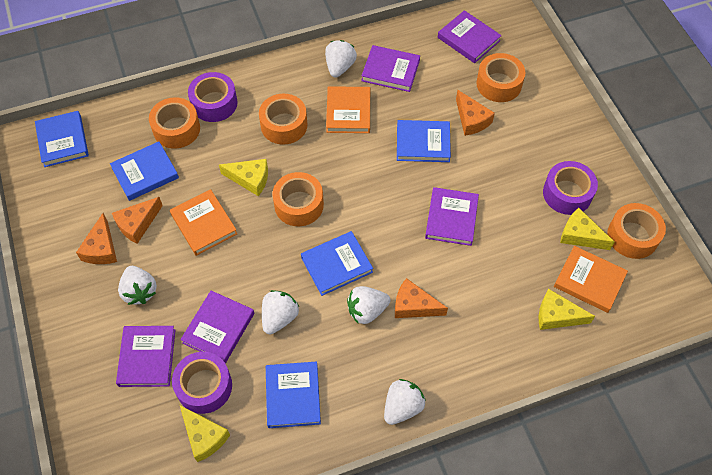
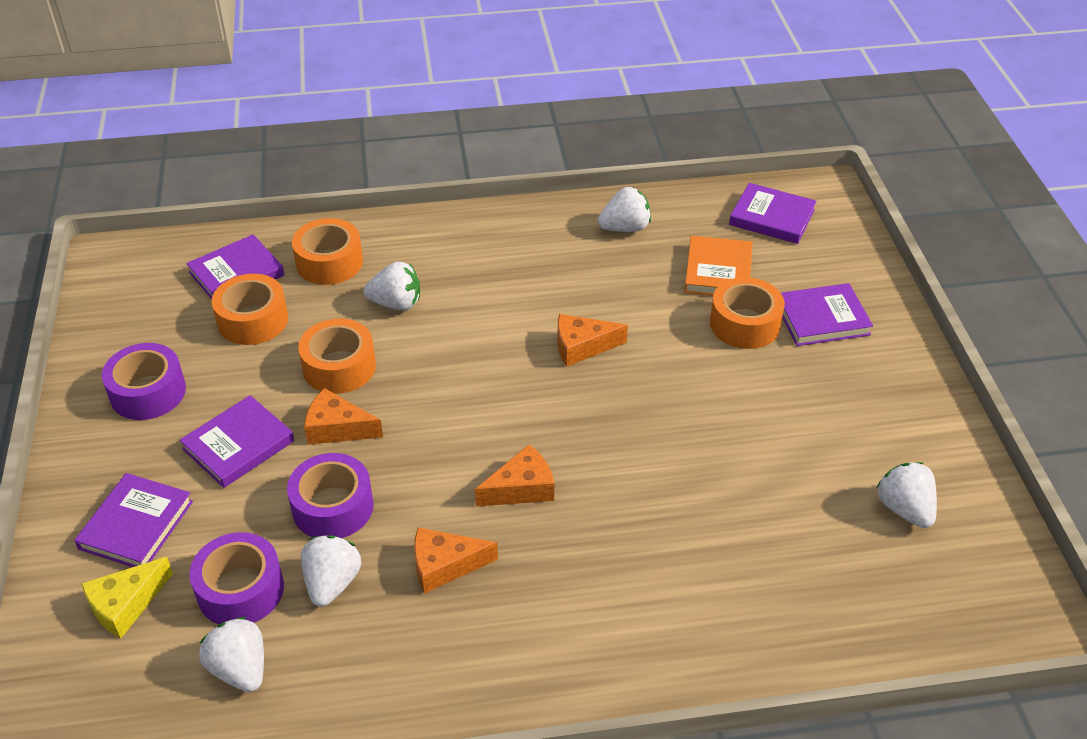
blue book: 5 -> 0
orange book: 3 -> 1
orange tape: 5 -> 4
yellow cheese: 4 -> 1

